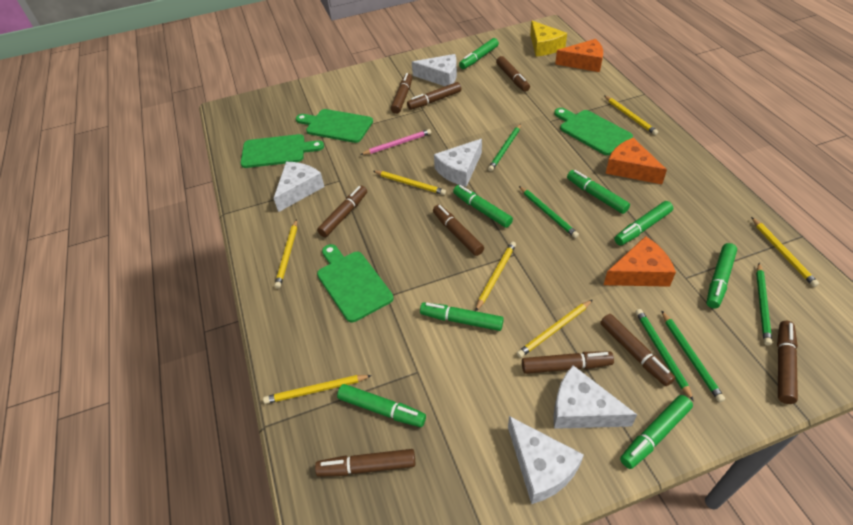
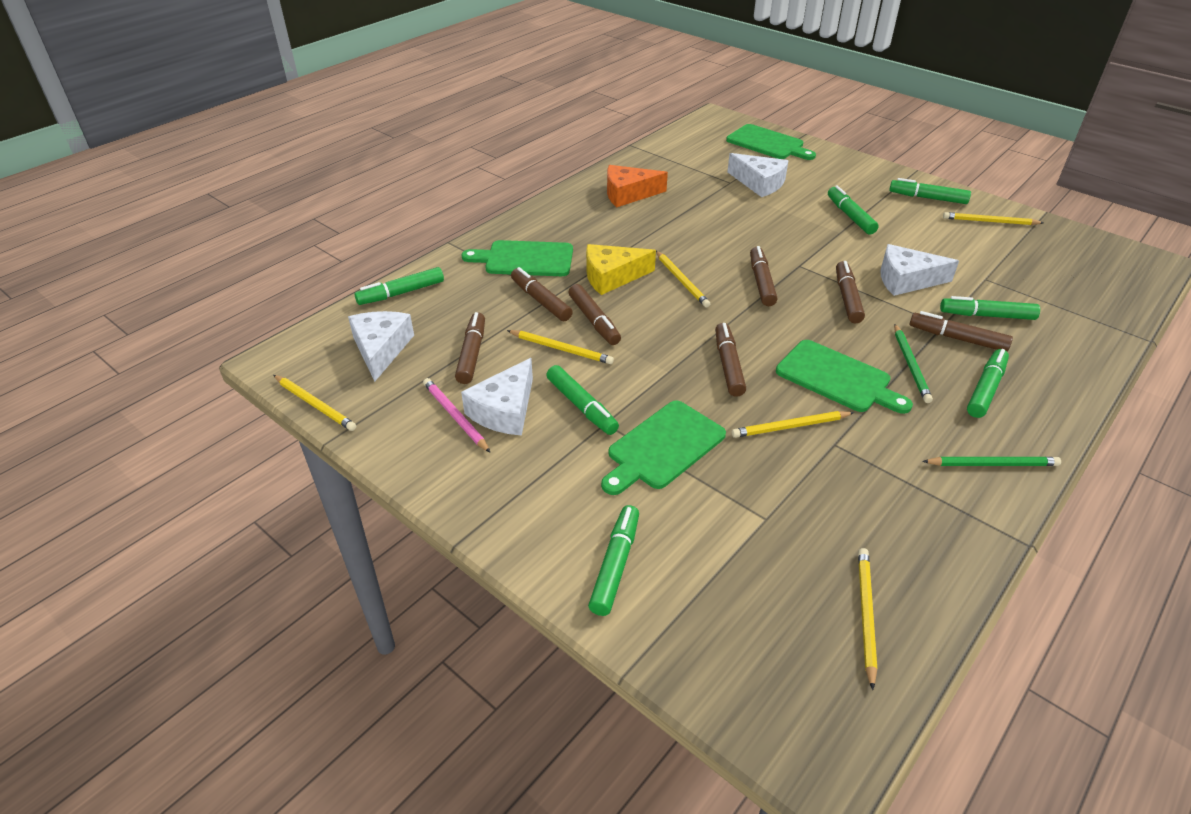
brown marker: 9 -> 7
green marker: 8 -> 7
green pencil: 5 -> 2
orange cheese: 3 -> 1
white cheese: 5 -> 4
yellow pencil: 7 -> 6

